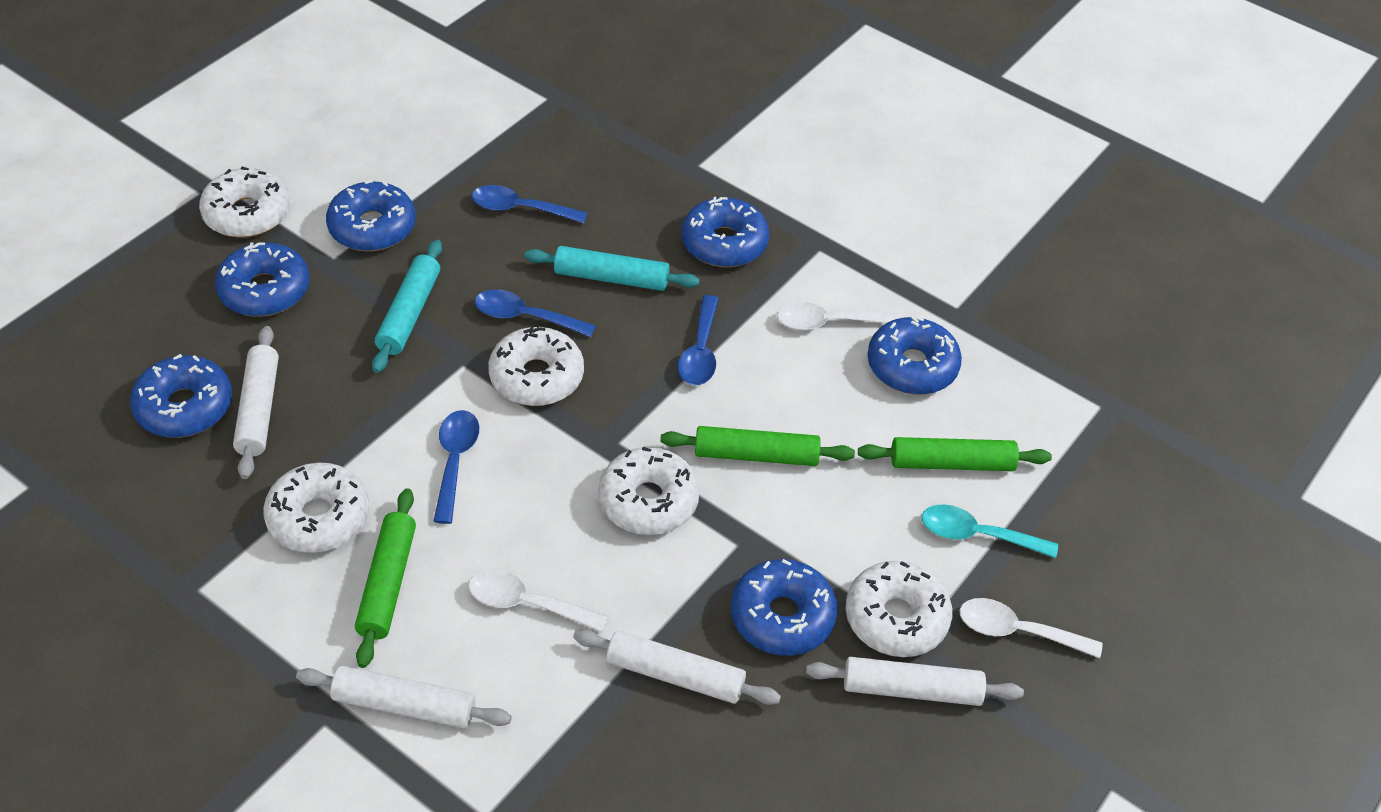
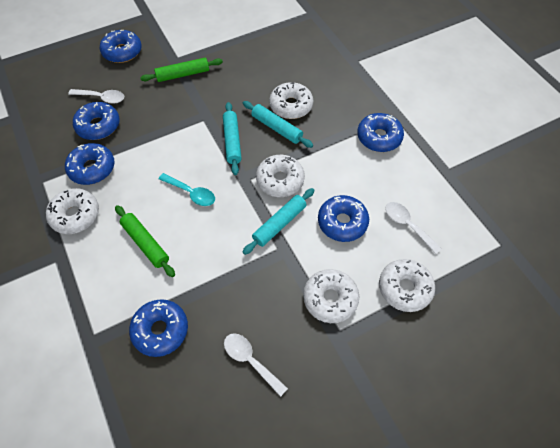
blue spoon: 4 -> 0
green rolling pin: 3 -> 2
turquoise rolling pin: 2 -> 3
white rolling pin: 4 -> 0

